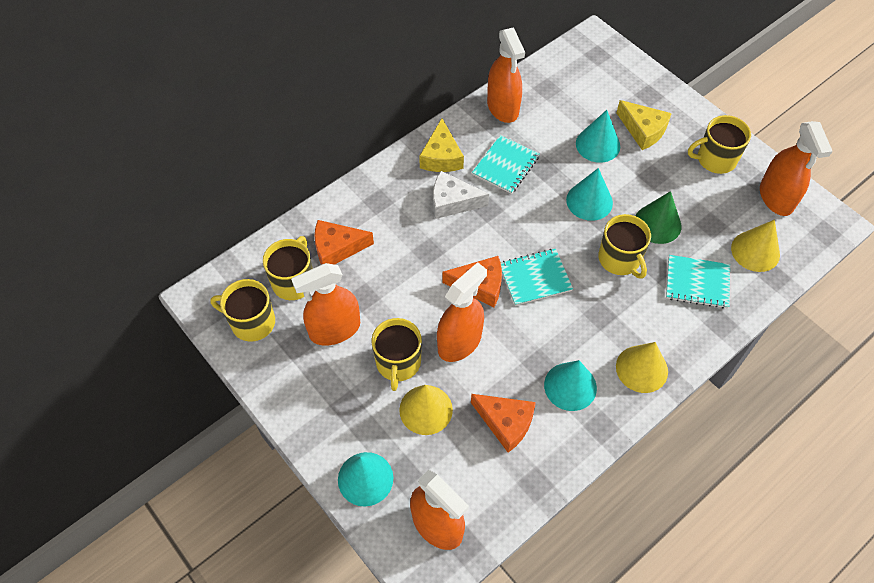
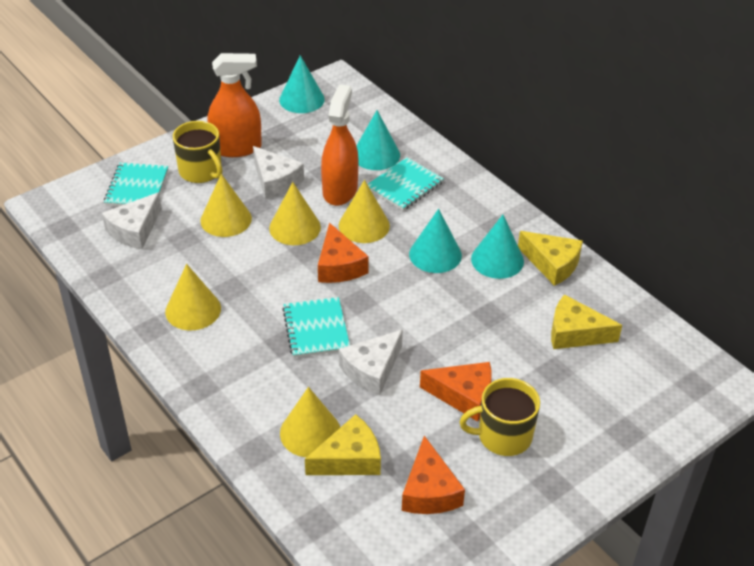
green cone: 1 -> 0
orange spray bottle: 5 -> 2
white cheese: 1 -> 3
yellow cheese: 2 -> 3
yellow cone: 3 -> 5
yellow mug: 5 -> 2

